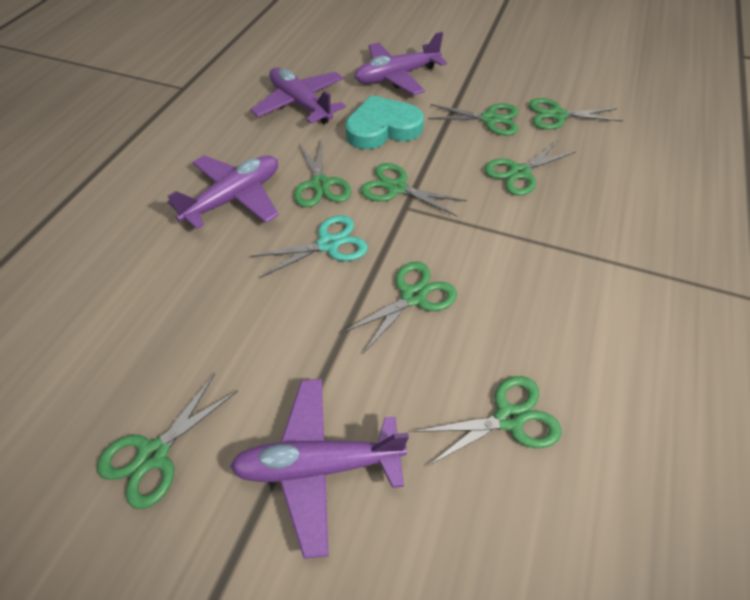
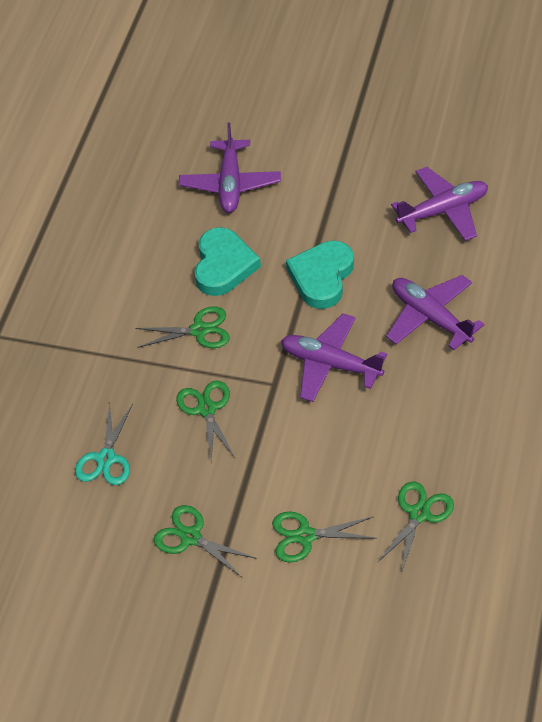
green scissors: 8 -> 5
turquoise heart: 1 -> 2

